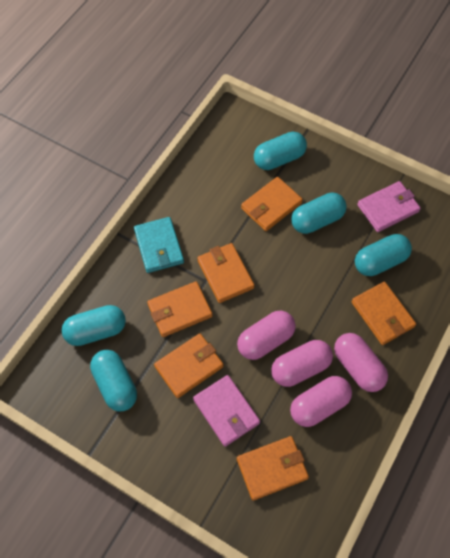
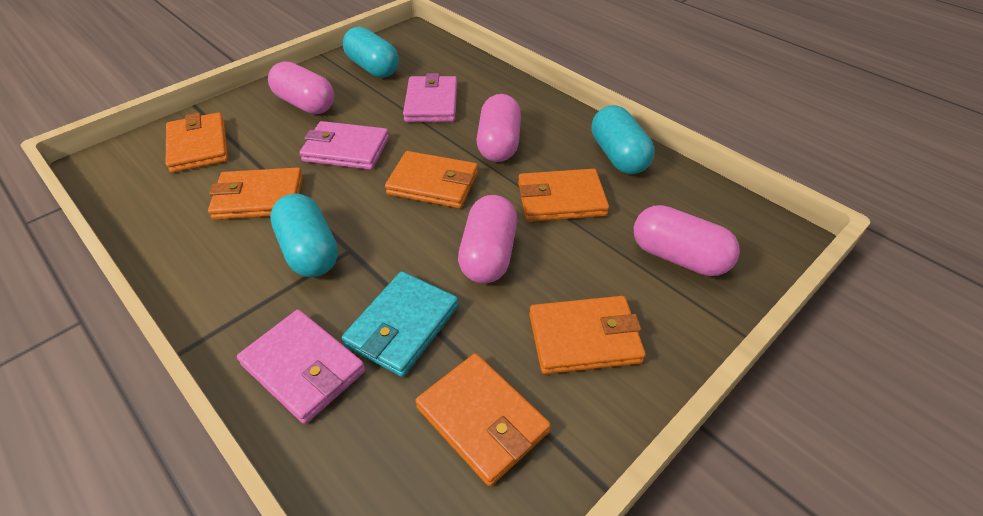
pink wallet: 2 -> 3
turquoise capsule: 5 -> 3

